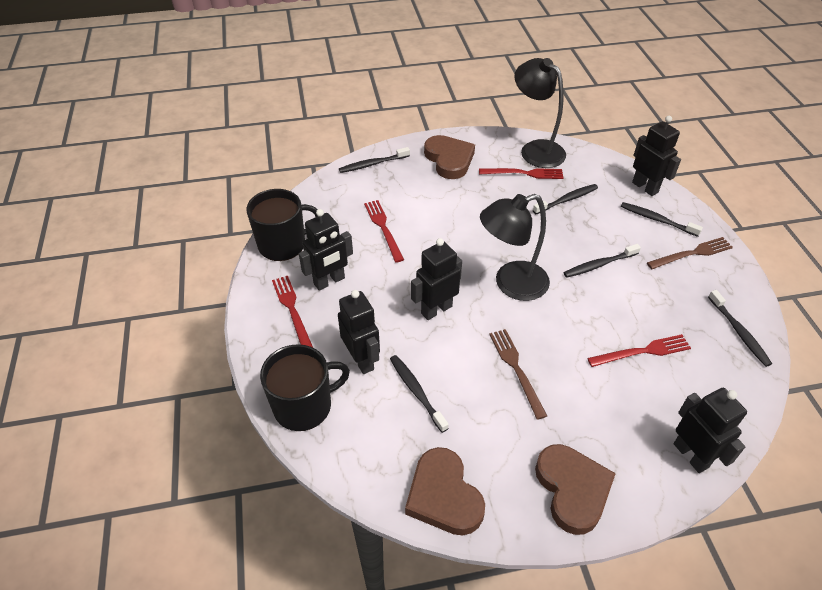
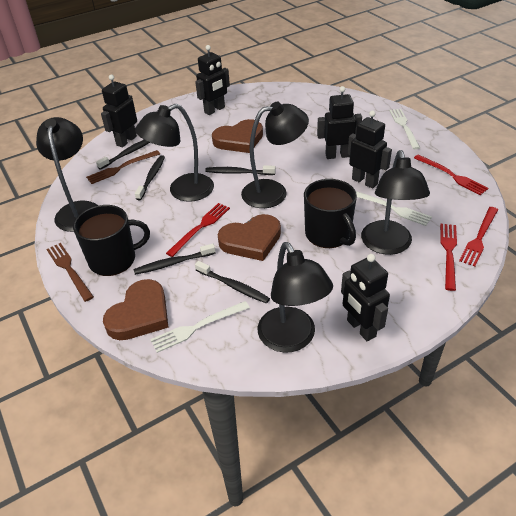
black lamp: 2 -> 5
black toothbrush: 6 -> 5
white fork: 0 -> 3

